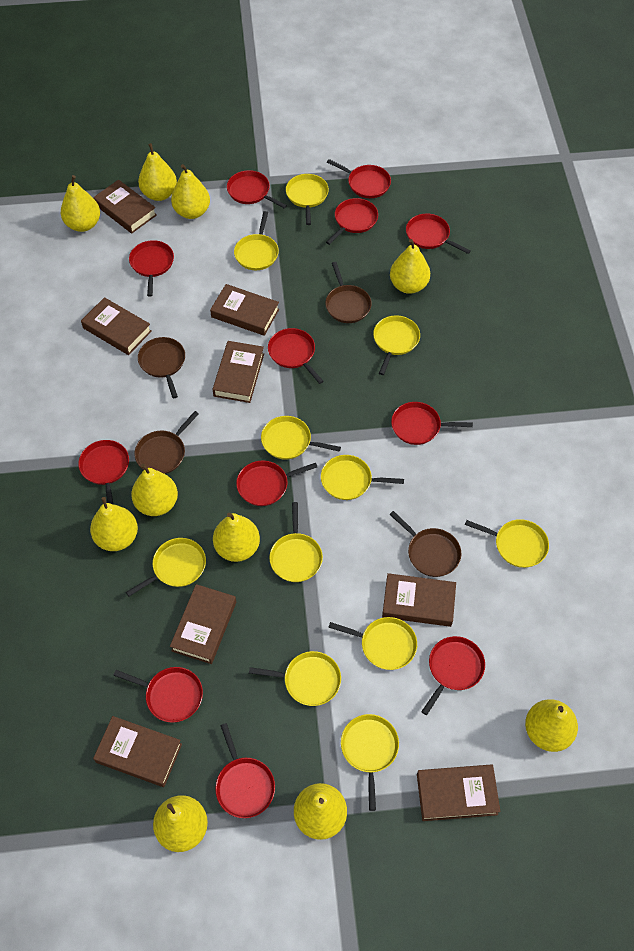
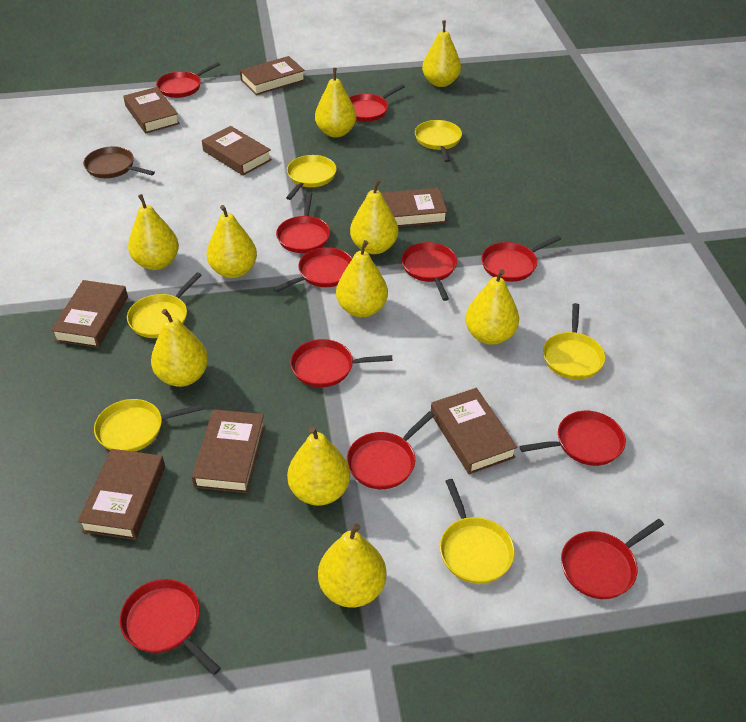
brown pan: 4 -> 1
red pan: 12 -> 11
yellow pan: 11 -> 6

